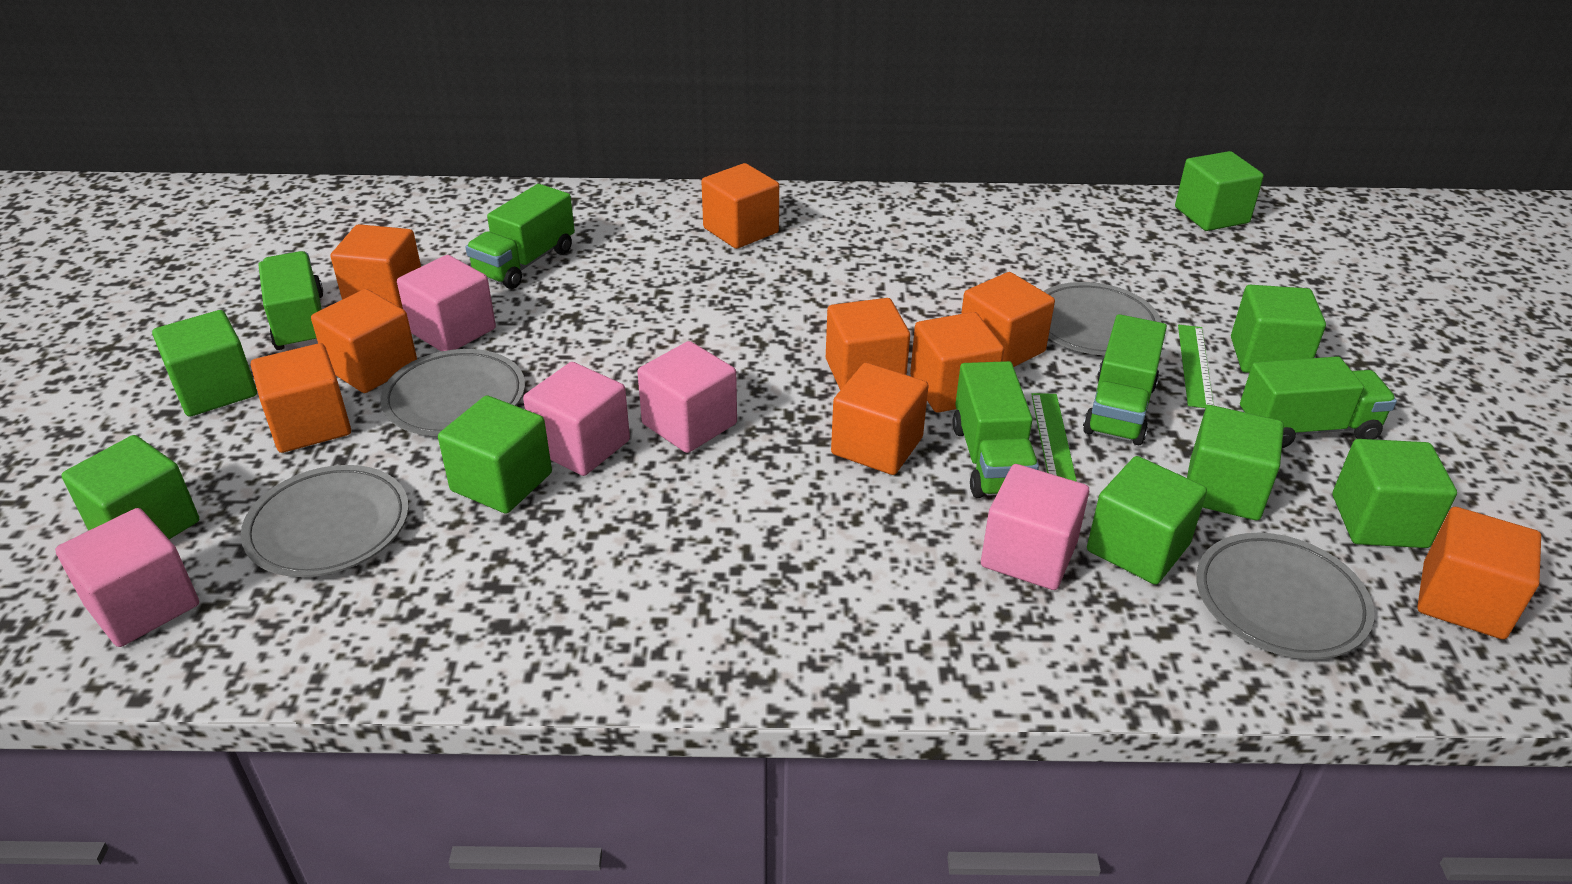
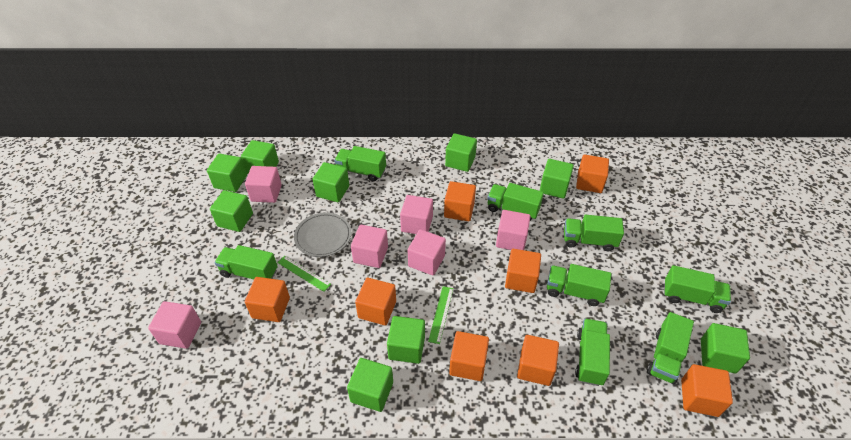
green cube: 8 -> 9
green truck: 5 -> 8
grey plate: 4 -> 1
orange cube: 9 -> 8
pink cube: 5 -> 6

